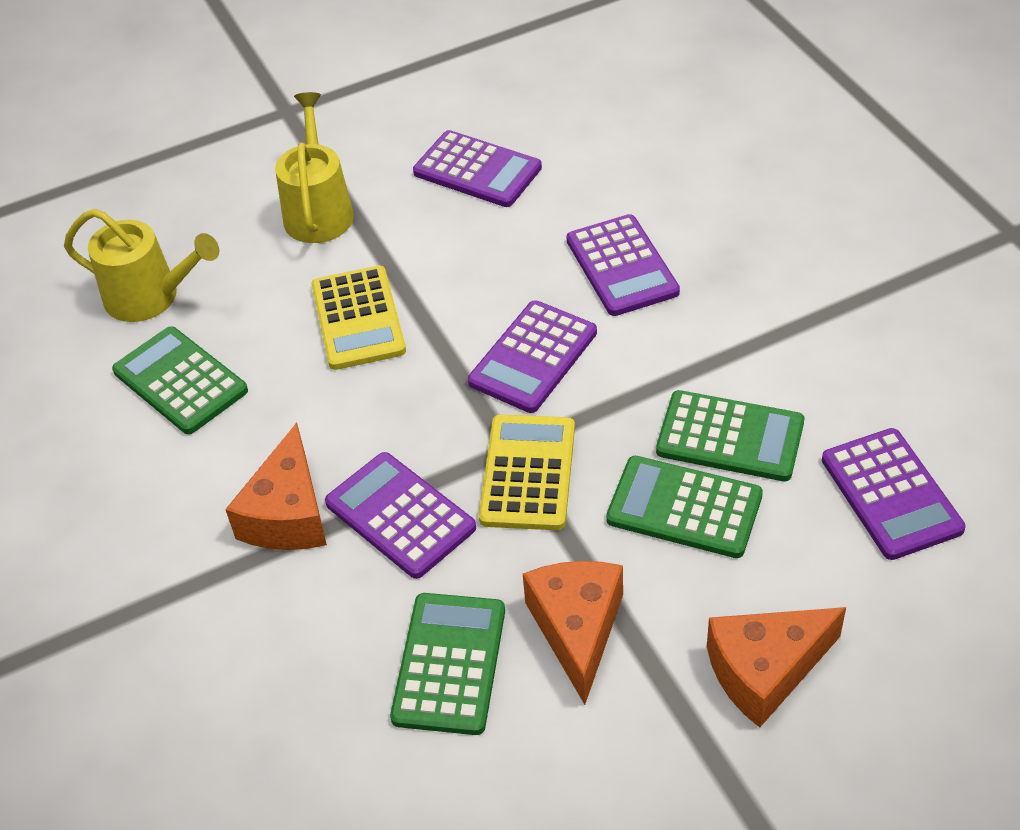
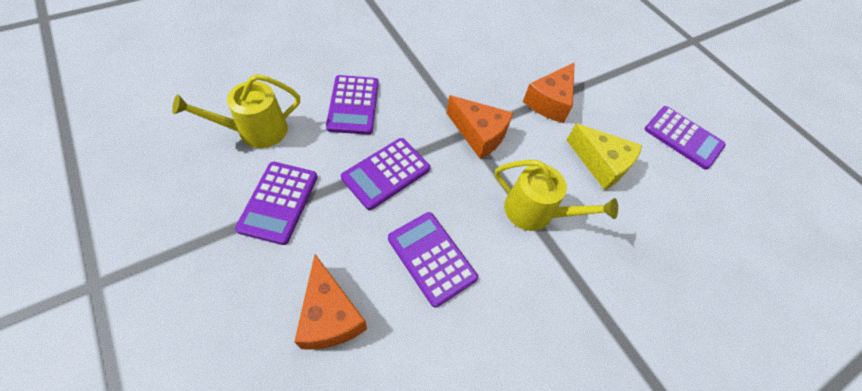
green calculator: 4 -> 0
yellow calculator: 2 -> 0
yellow cheese: 0 -> 1

